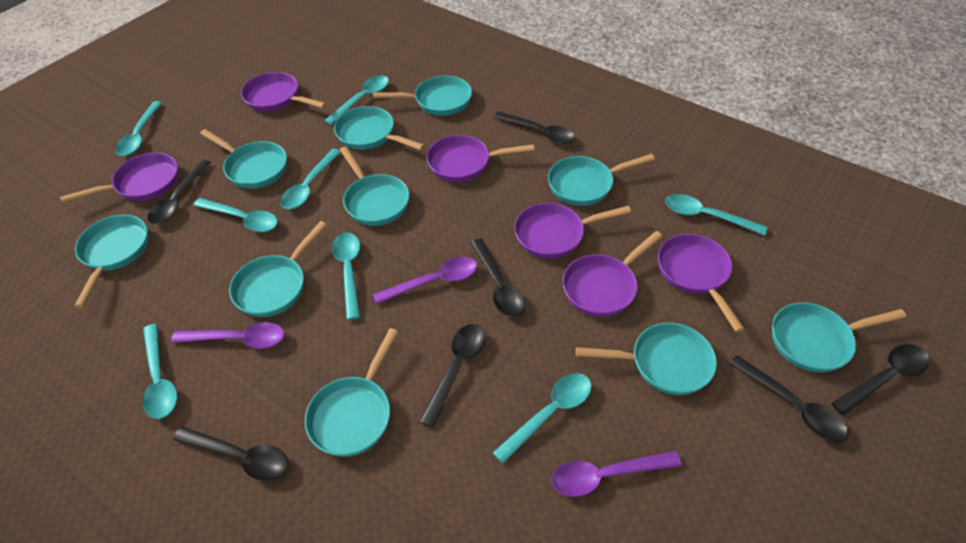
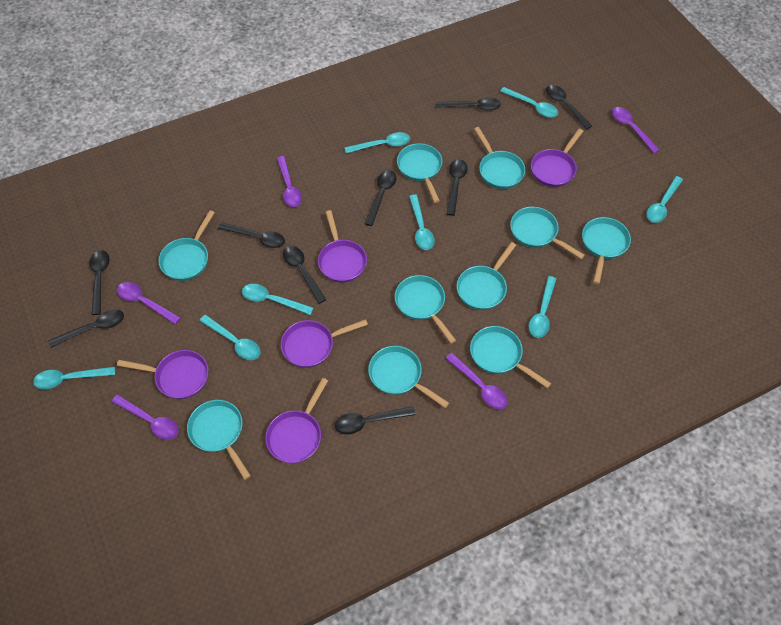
black spoon: 7 -> 9
purple pan: 6 -> 5
purple spoon: 3 -> 5

